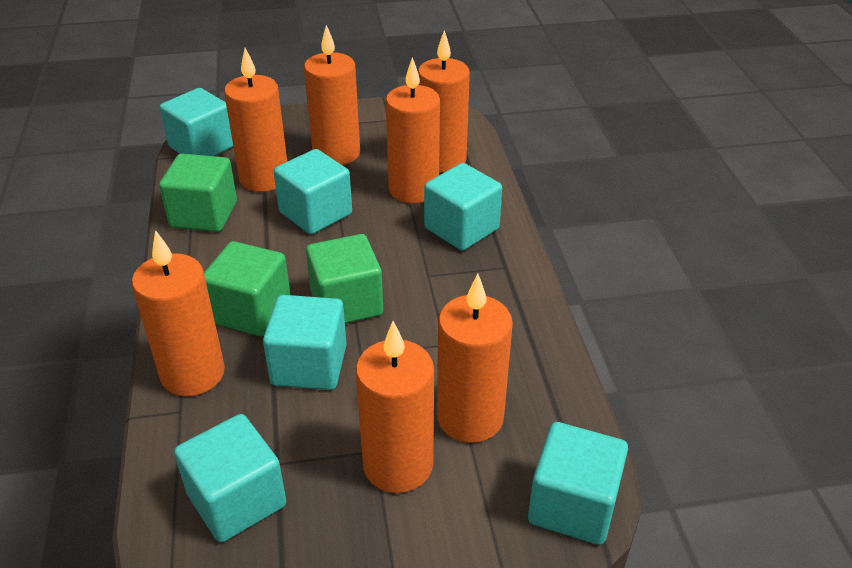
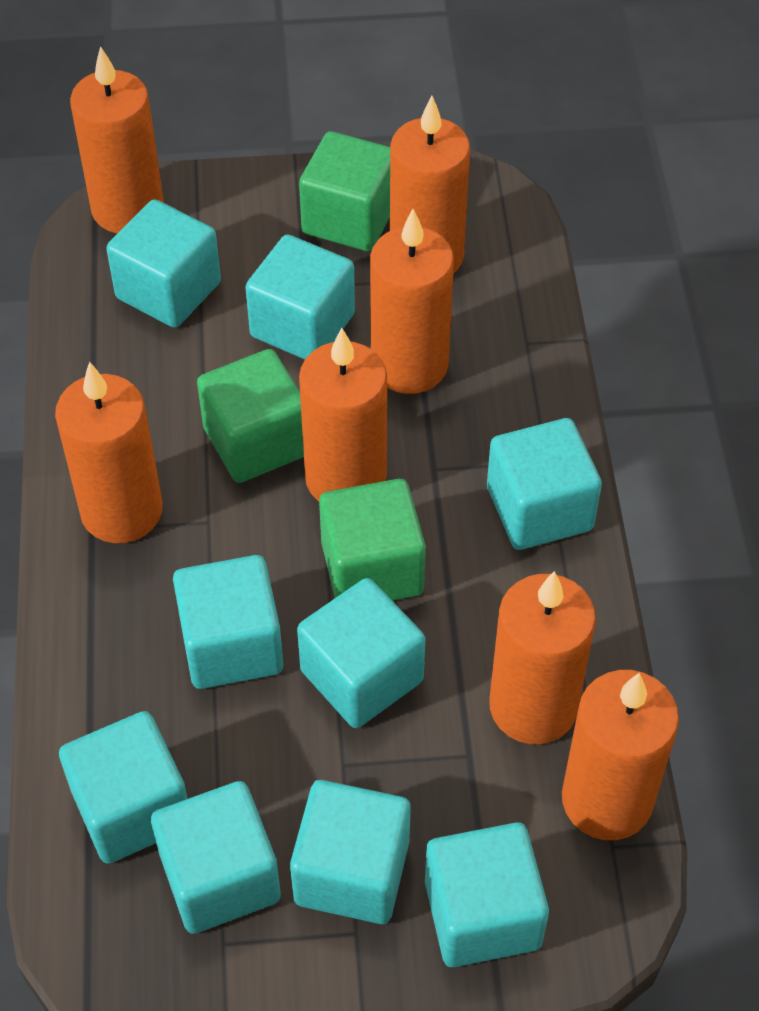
turquoise cube: 6 -> 9

